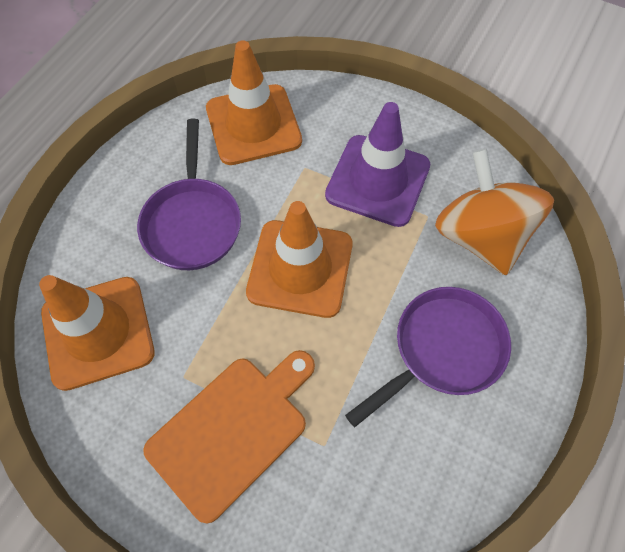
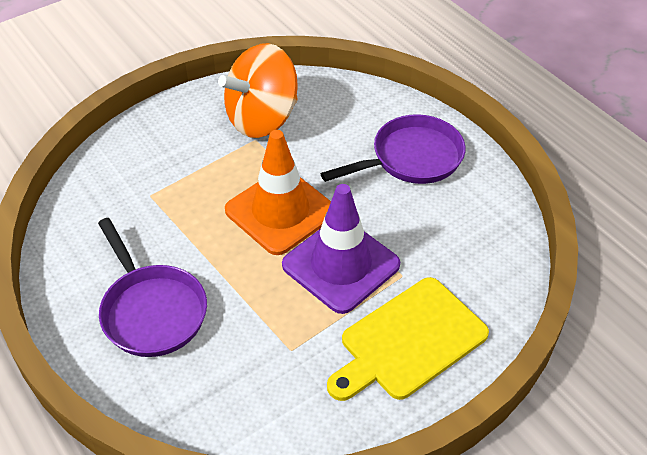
orange cutting board: 1 -> 0
orange traffic cone: 3 -> 1
yellow cutting board: 0 -> 1

